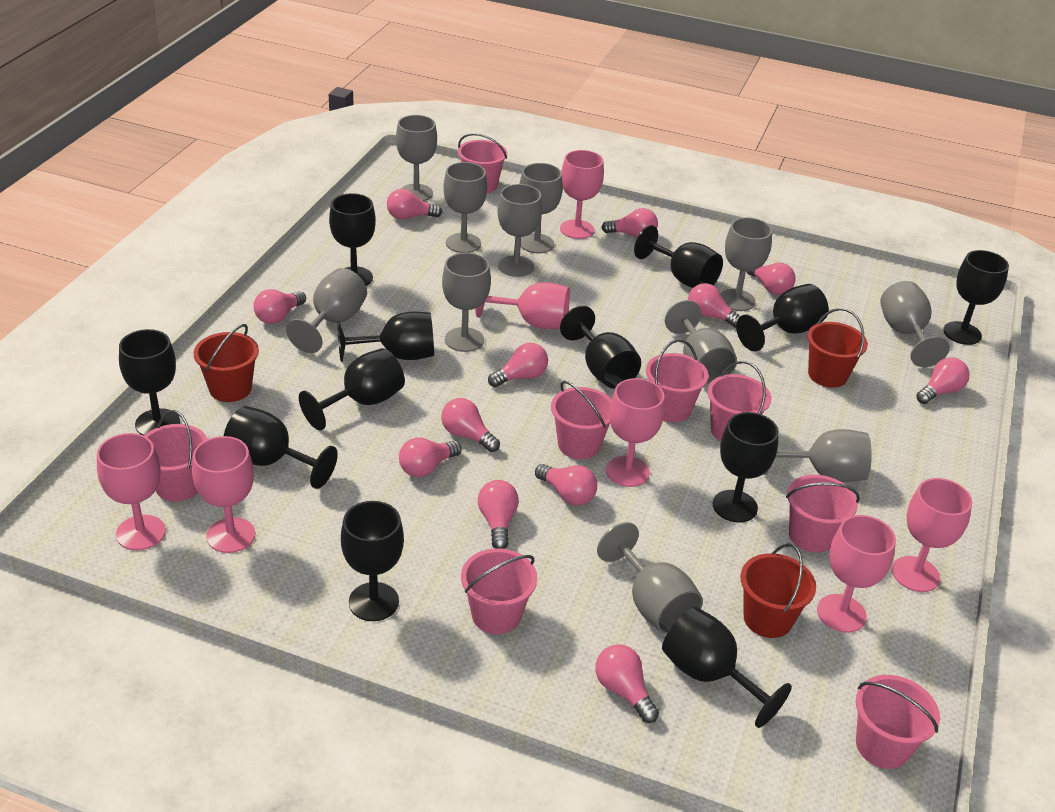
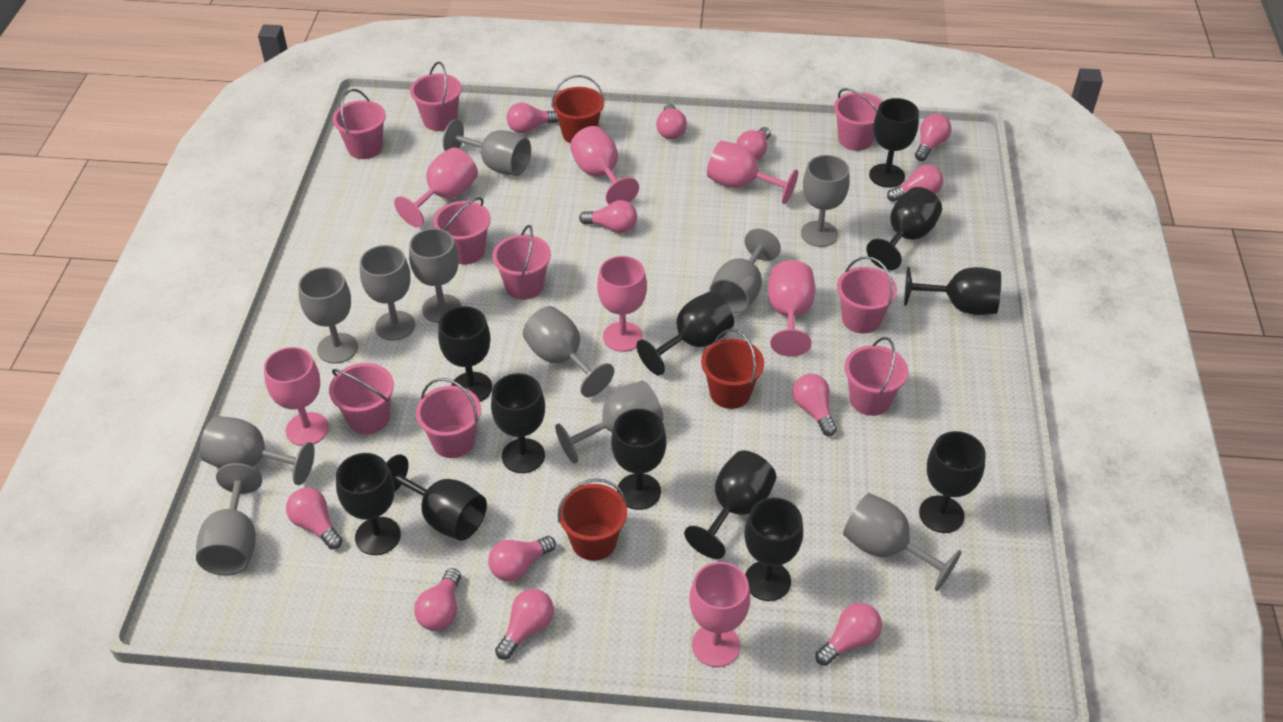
pink bucket: 8 -> 9

